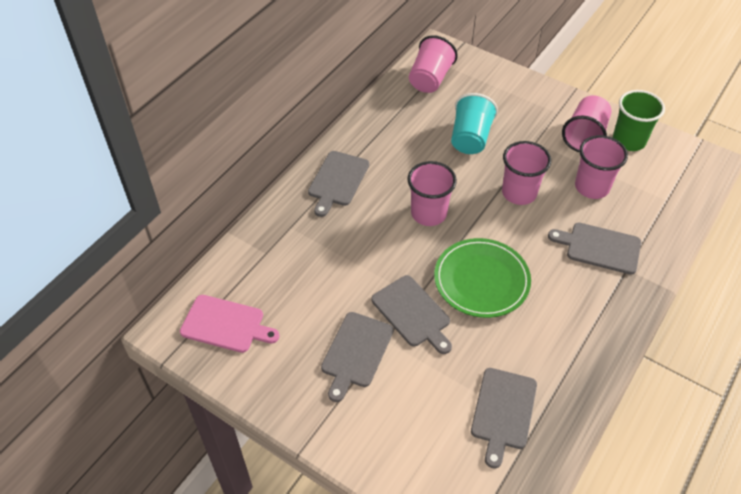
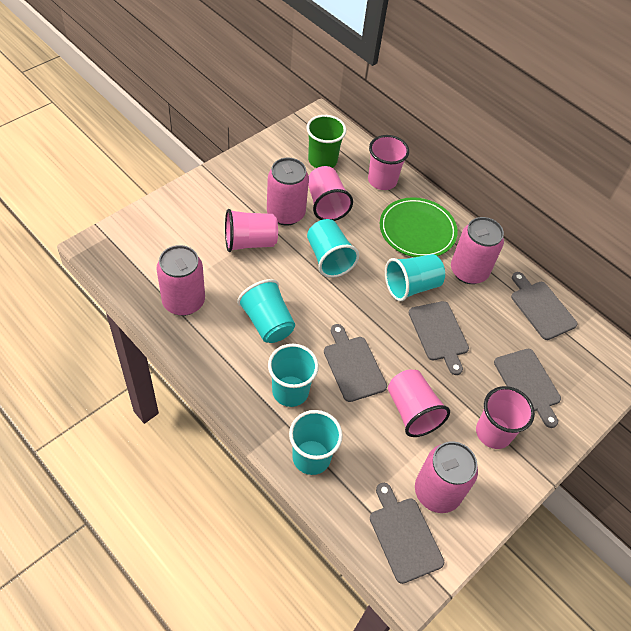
pink can: 0 -> 4
pink cutting board: 1 -> 0
turquoise cup: 1 -> 5

